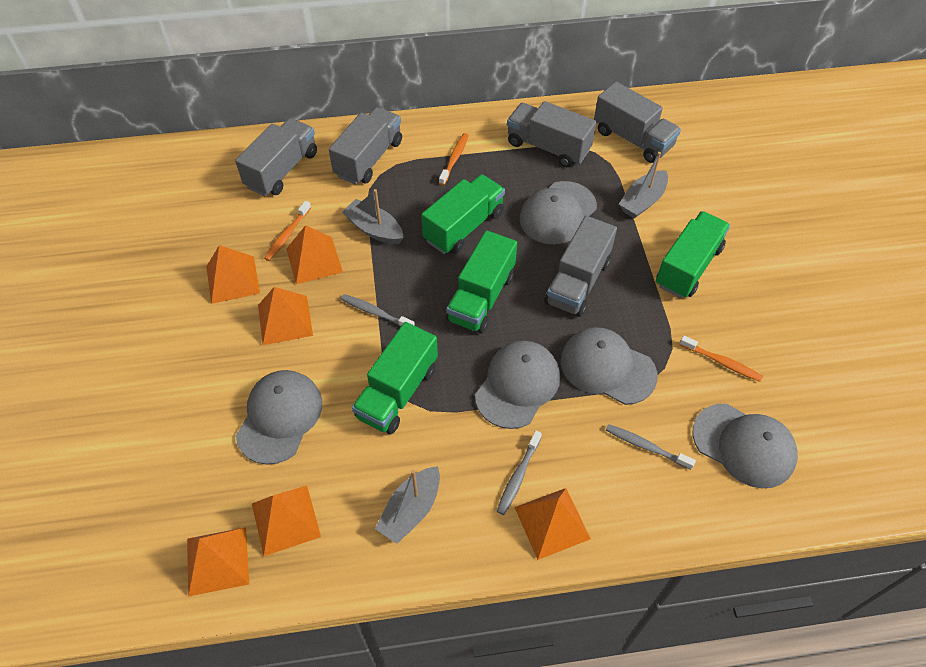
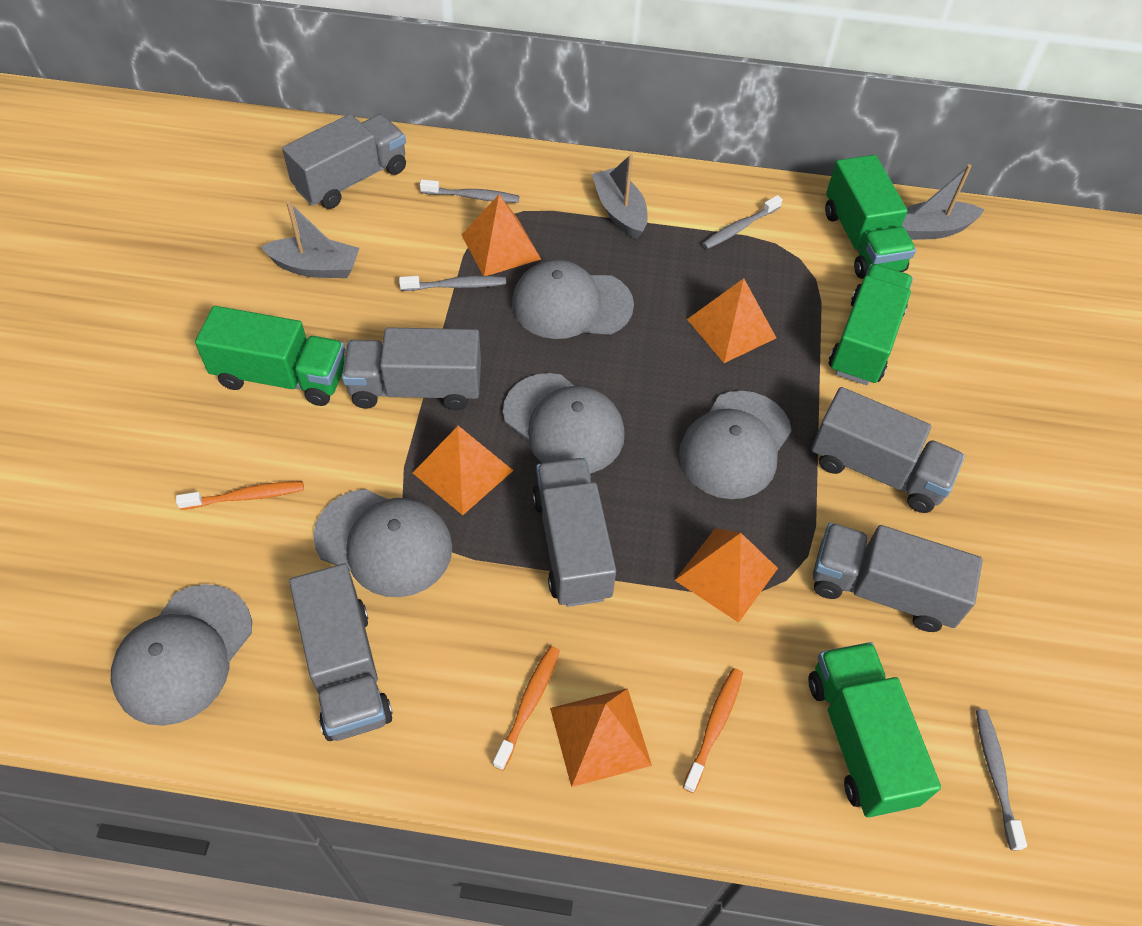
grey toothbrush: 3 -> 4
grey truck: 5 -> 6
orange pyramid: 6 -> 5

